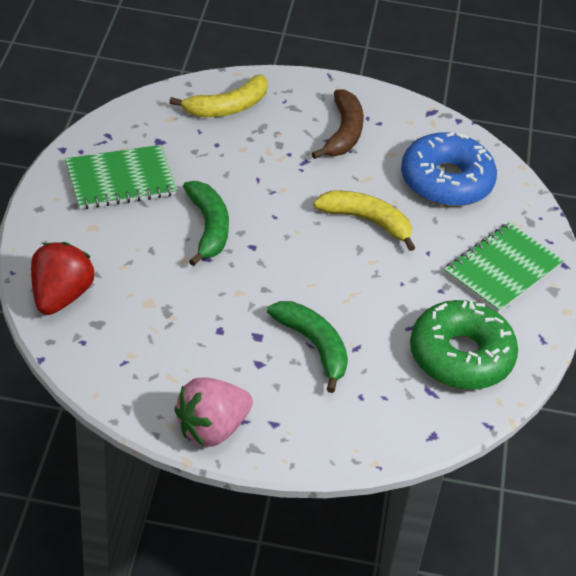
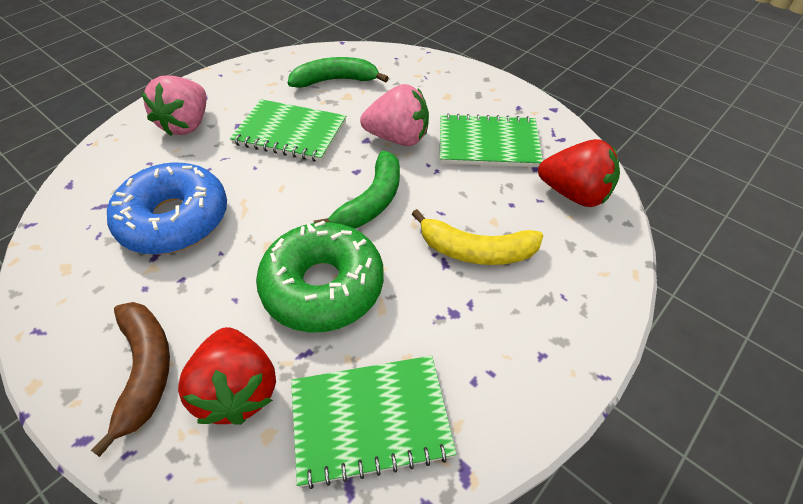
green notebook: 2 -> 3
pink strawberry: 1 -> 2
red strawberry: 1 -> 2
yellow banana: 2 -> 1

